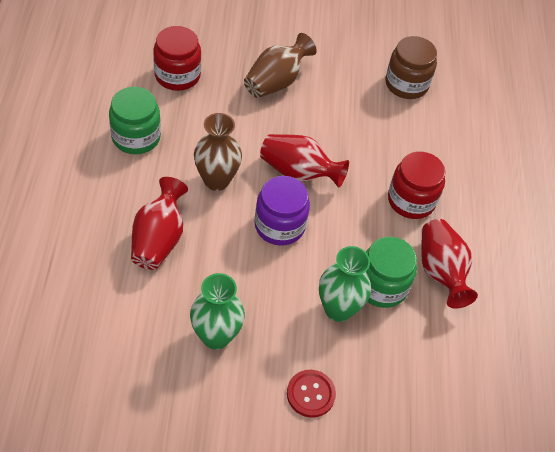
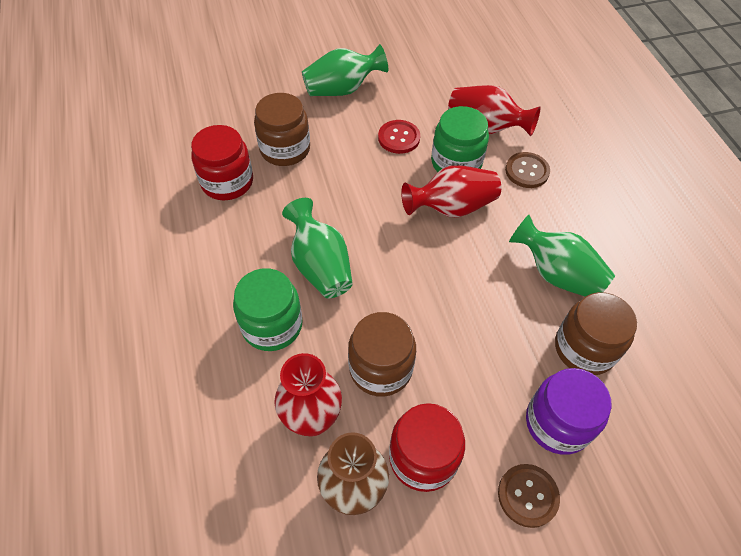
brown button: 0 -> 2
brown jar: 1 -> 3
brown vase: 2 -> 1
green vase: 2 -> 3

